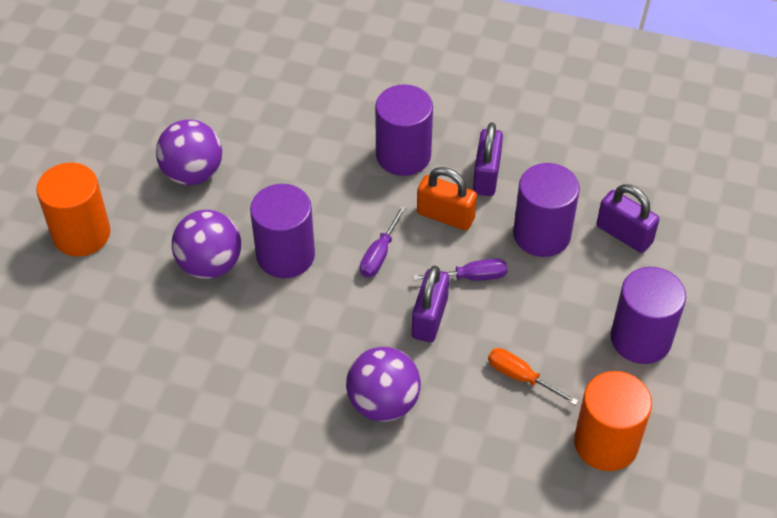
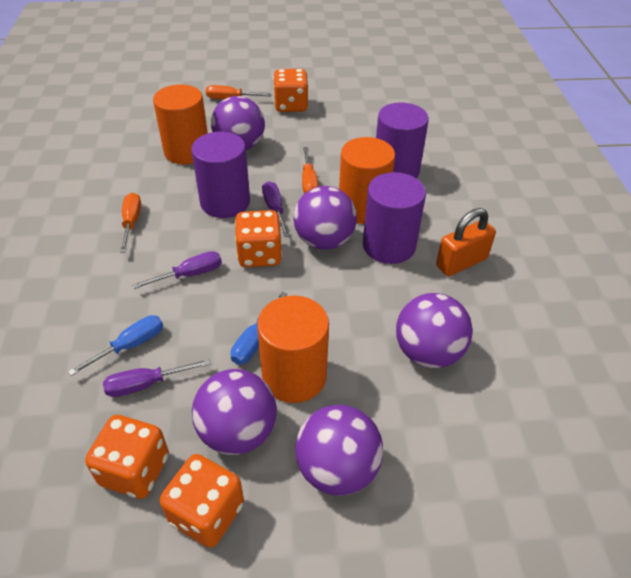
blue screwdriver: 0 -> 2
orange cylinder: 2 -> 3
orange dice: 0 -> 4
orange screwdriver: 1 -> 3
purple ball: 3 -> 5
purple cylinder: 4 -> 3
purple padlock: 3 -> 0
purple screwdriver: 2 -> 3

